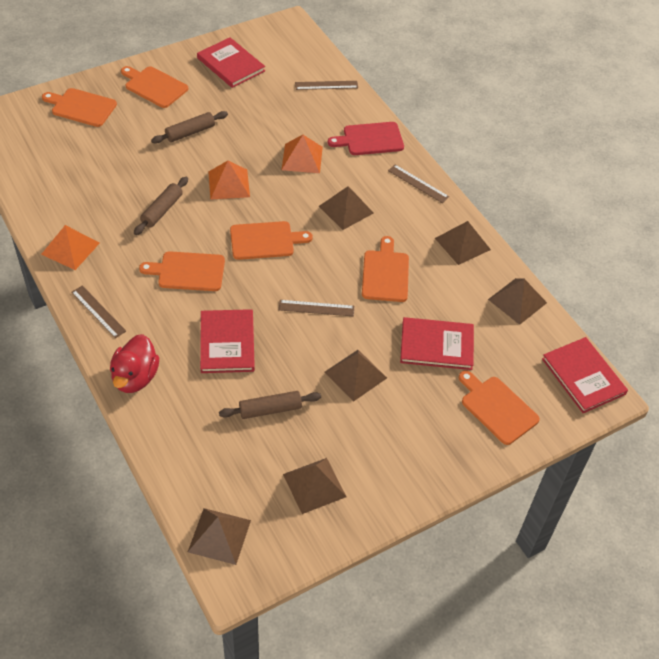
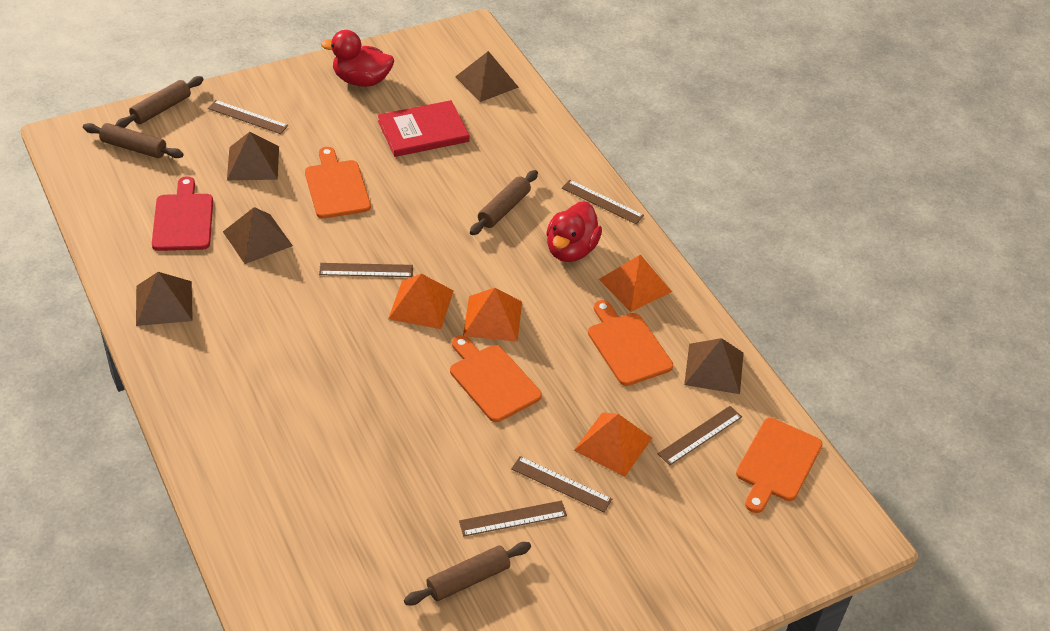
brown pyramid: 6 -> 5
brown rolling pin: 3 -> 4
brown ruler: 4 -> 6
orange cutting board: 6 -> 4
orange pyramid: 3 -> 4
red book: 4 -> 1
red duck: 1 -> 2

